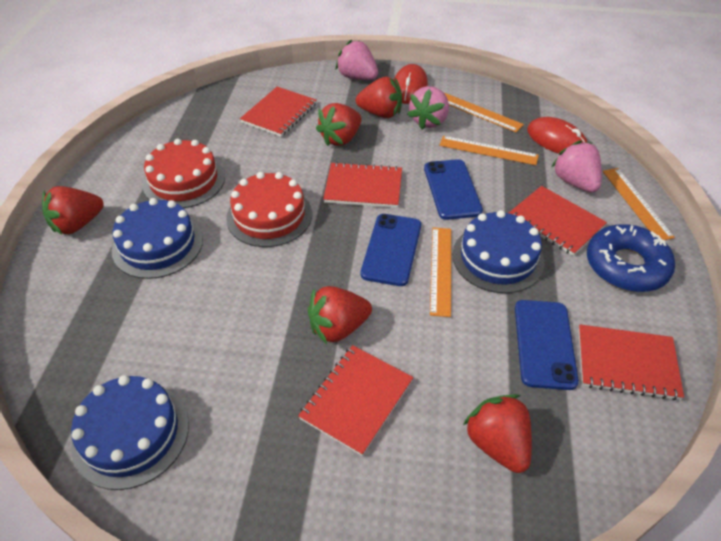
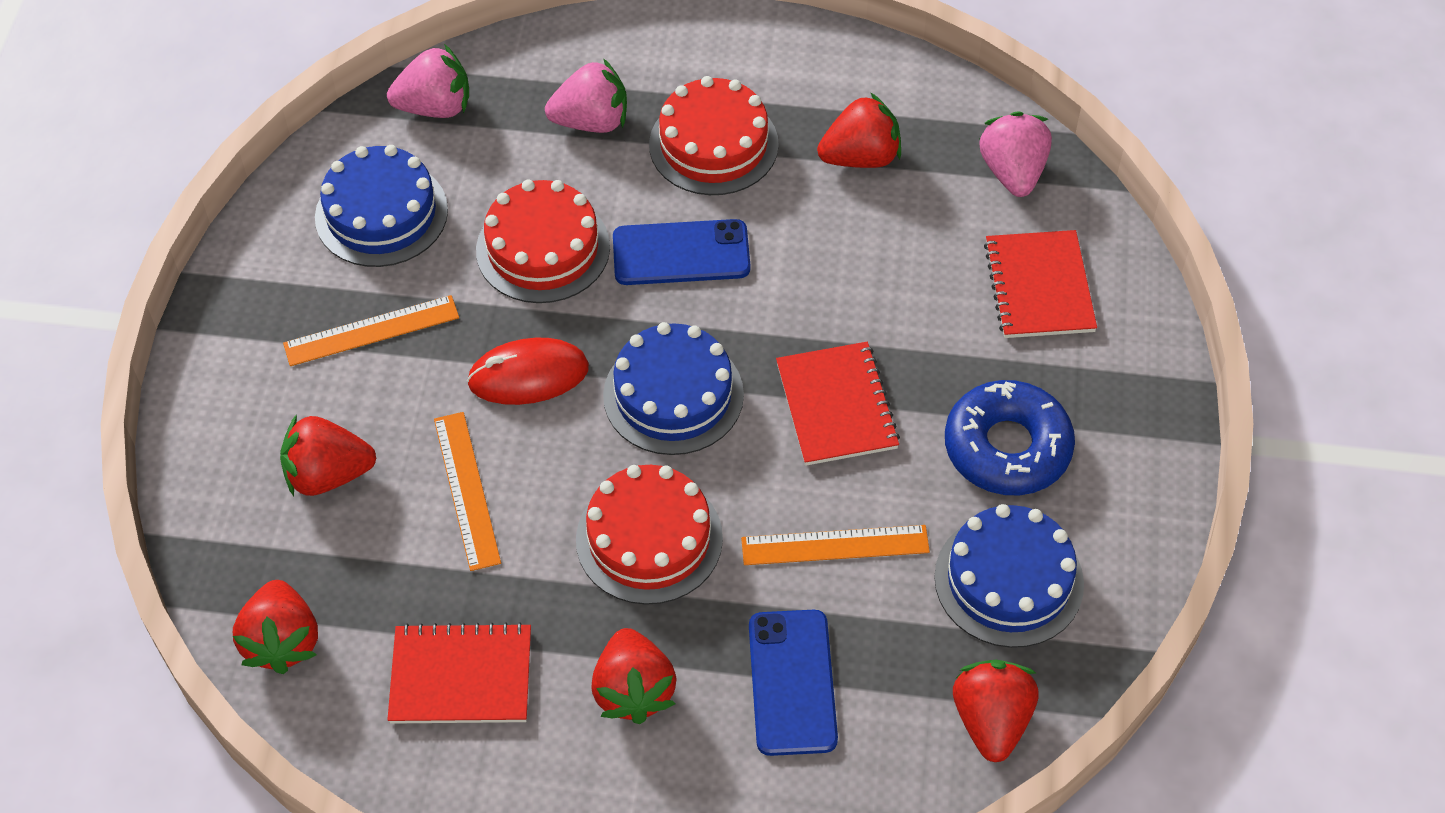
blue phone: 3 -> 2
orange ruler: 4 -> 3
red cake: 2 -> 3
red mouse: 2 -> 1
red notebook: 5 -> 3

